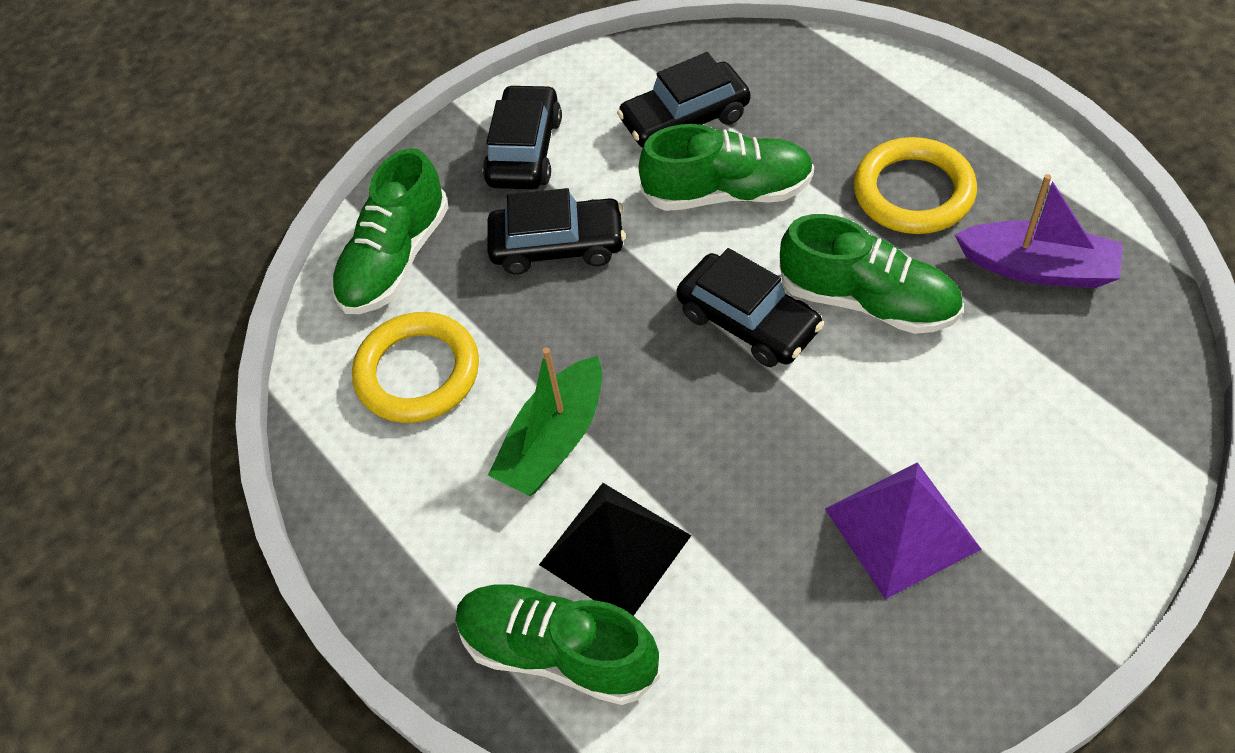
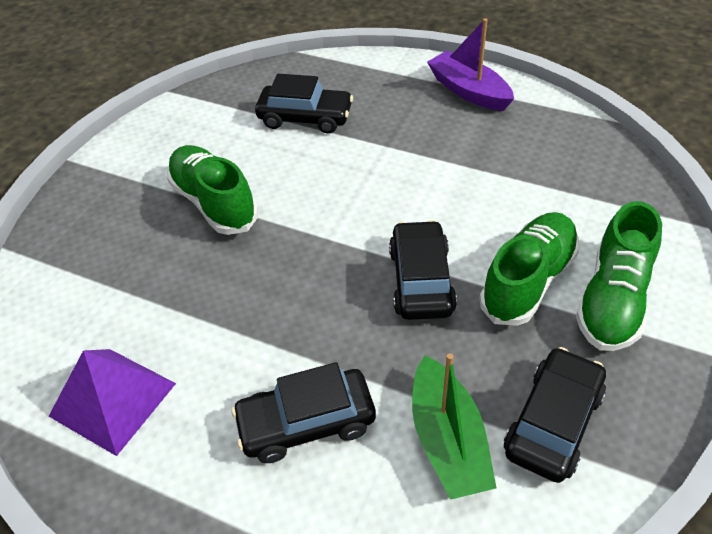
black pyramid: 1 -> 0
green shoe: 4 -> 3
yellow ring: 2 -> 0

